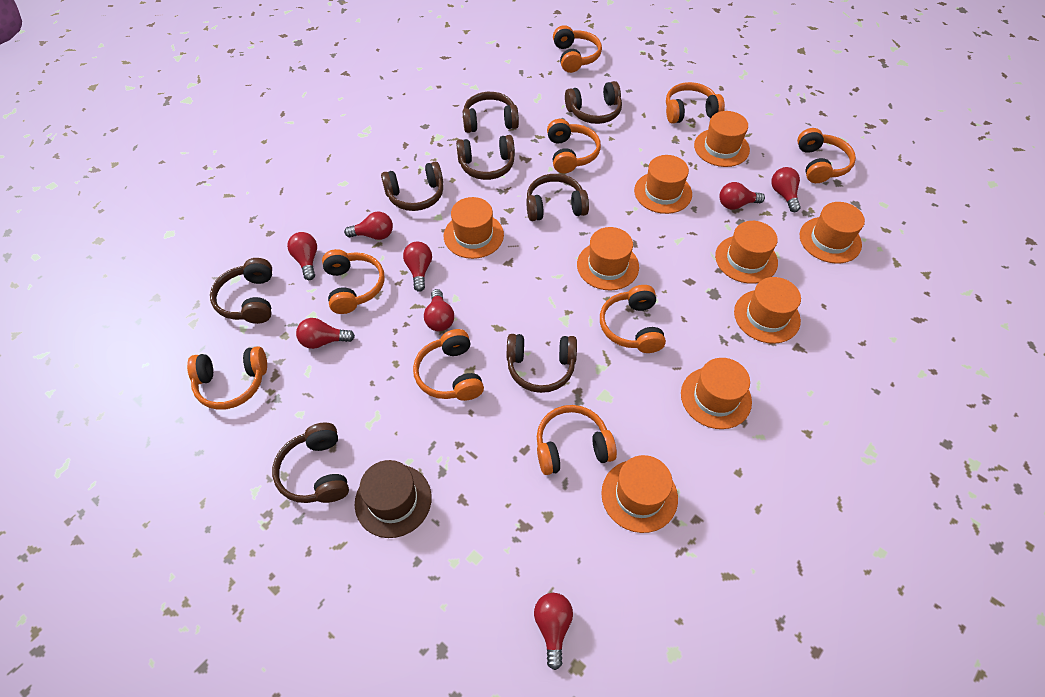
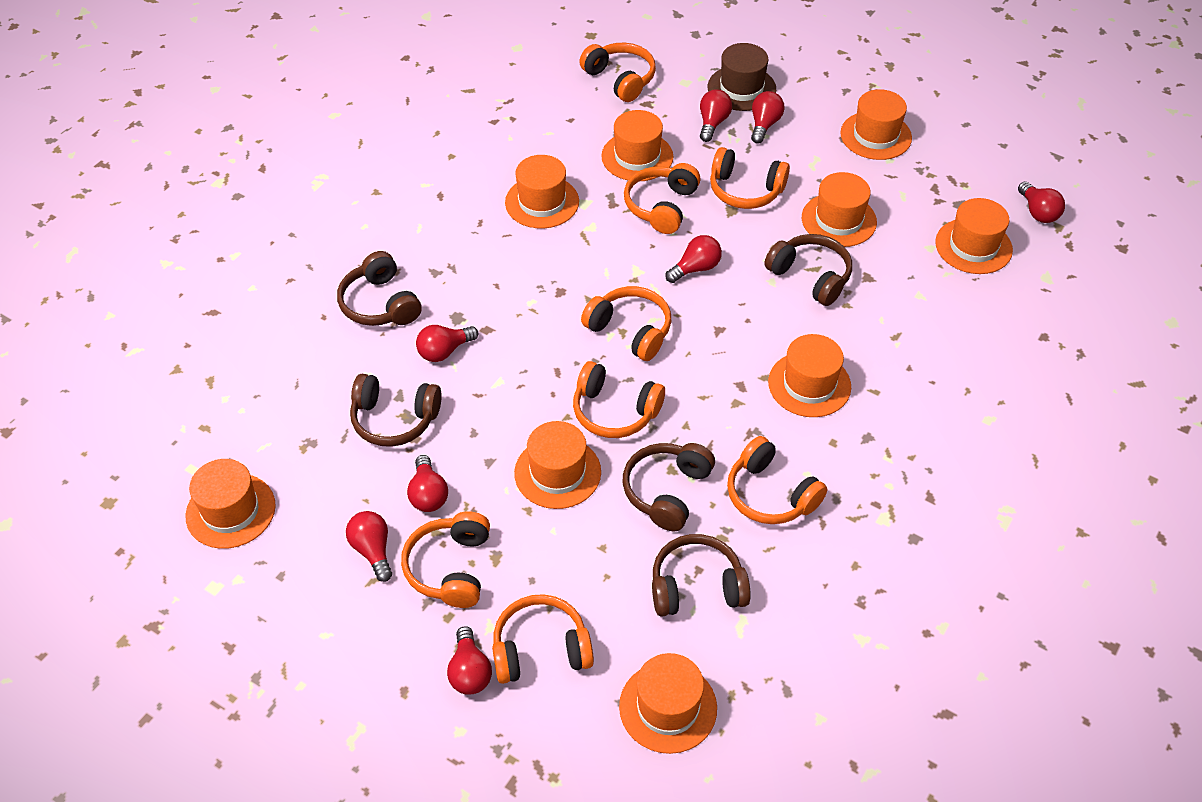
brown headphones: 8 -> 5
orange headphones: 9 -> 8

